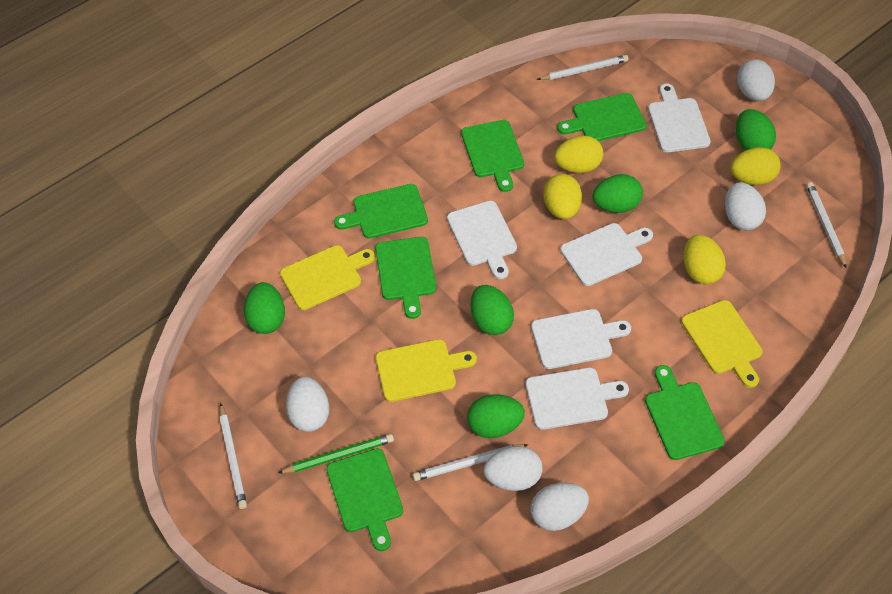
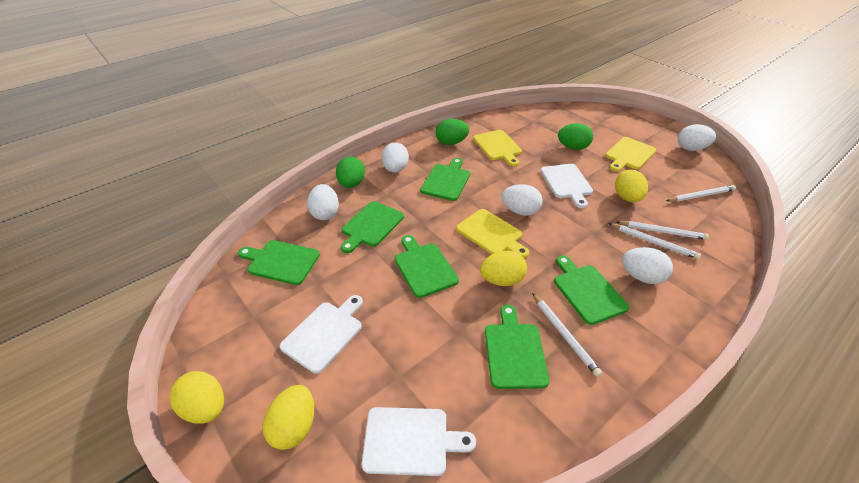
green egg: 5 -> 3
green pencil: 1 -> 0
white cutting board: 5 -> 3

